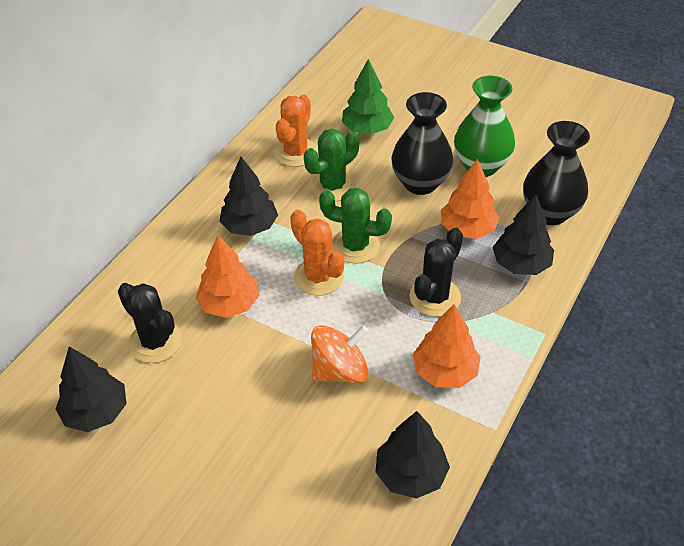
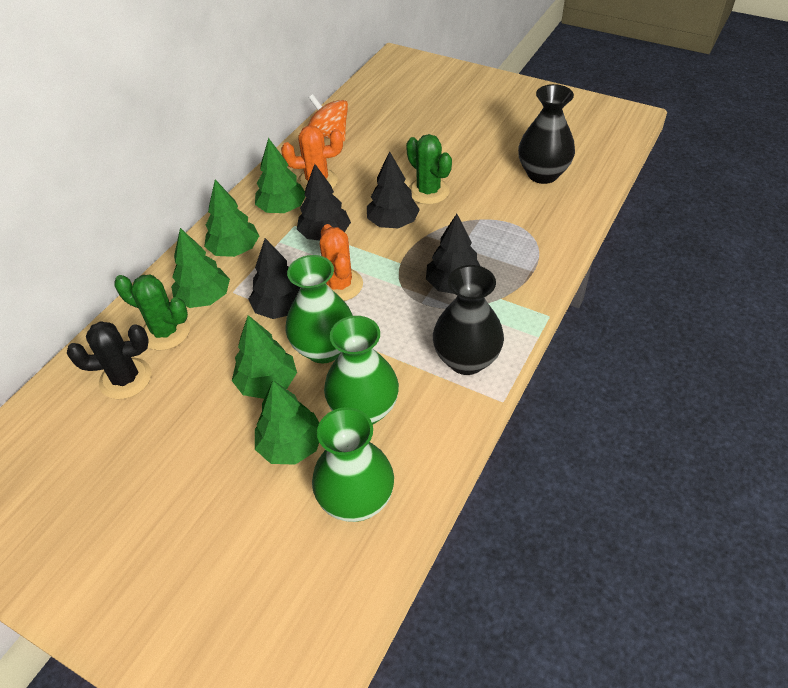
black cactus: 2 -> 1
green tree: 1 -> 5
green vase: 1 -> 3
orange tree: 3 -> 0

